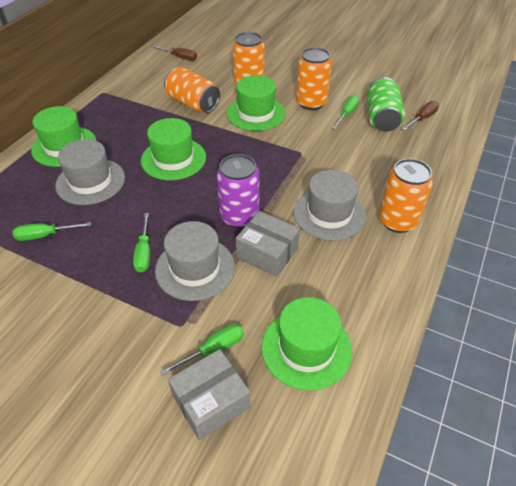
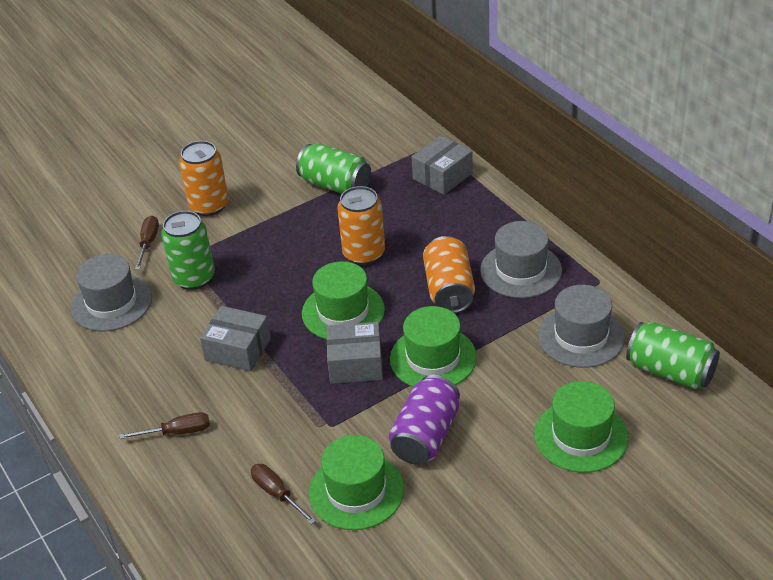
brown screwdriver: 2 -> 3
green can: 1 -> 3
green screwdriver: 4 -> 0
grey box: 2 -> 3
orange can: 4 -> 3

